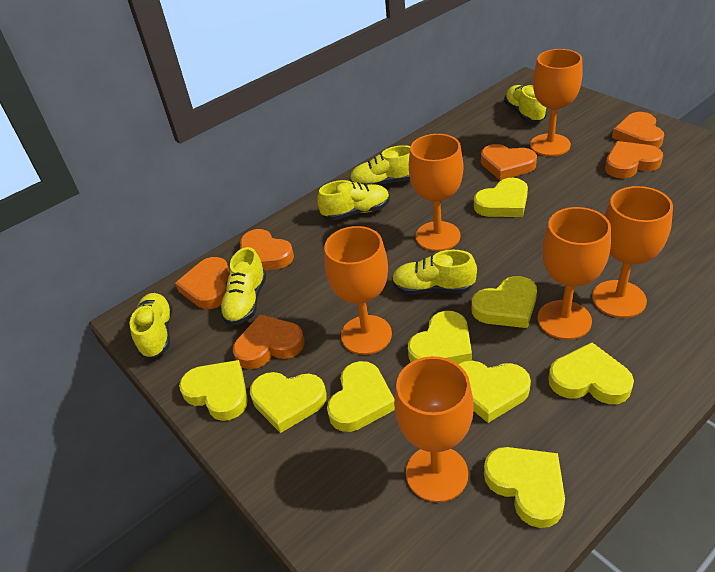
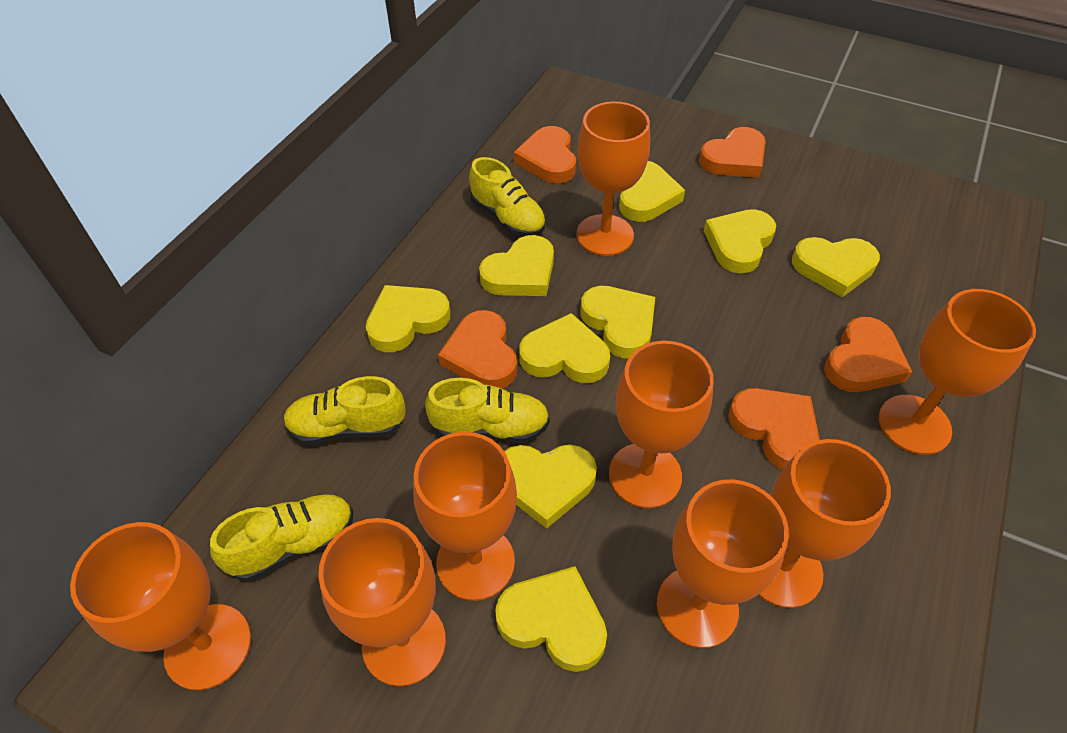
orange goblet: 6 -> 8
orange heart: 6 -> 5
yellow shoe: 6 -> 4

